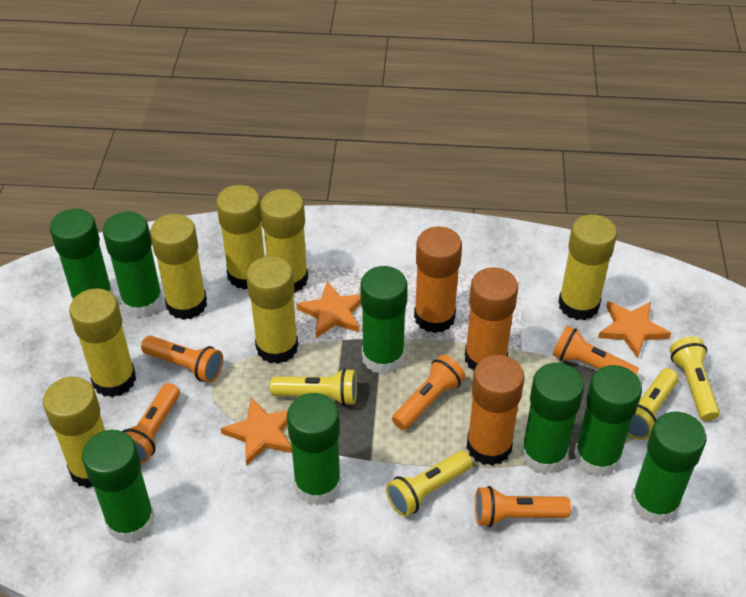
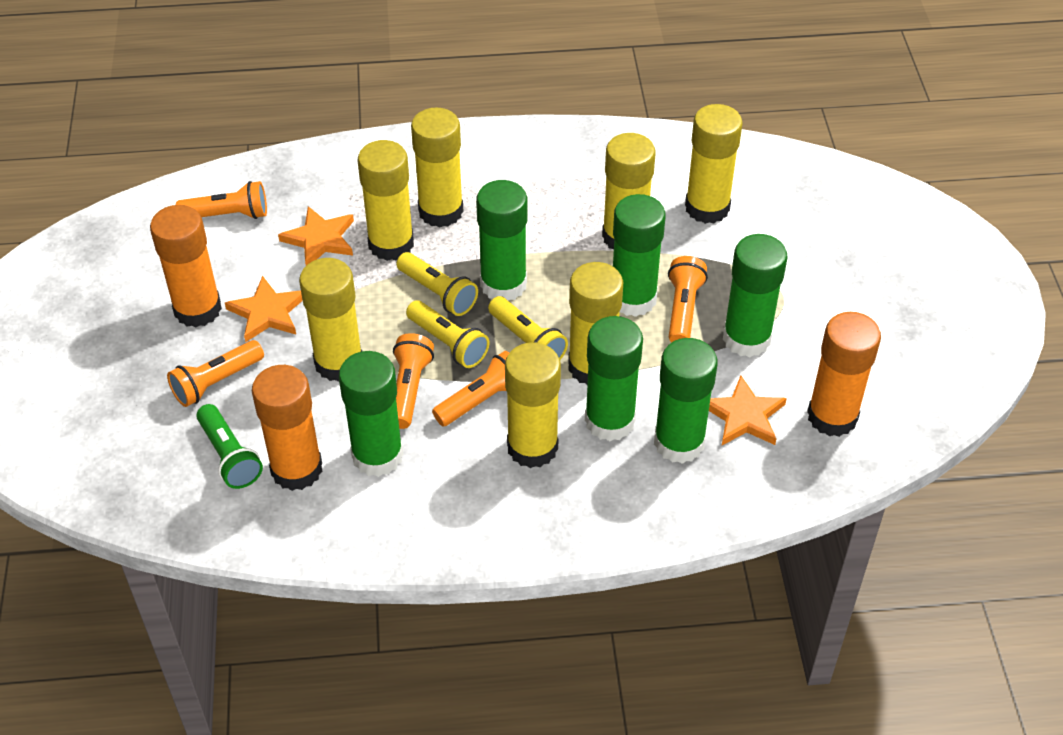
green flashlight: 0 -> 1
green glue stick: 8 -> 6
yellow flashlight: 4 -> 3

